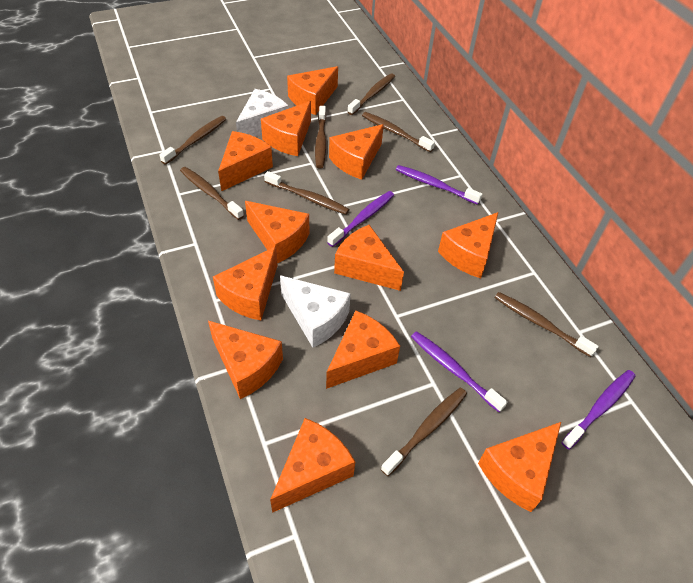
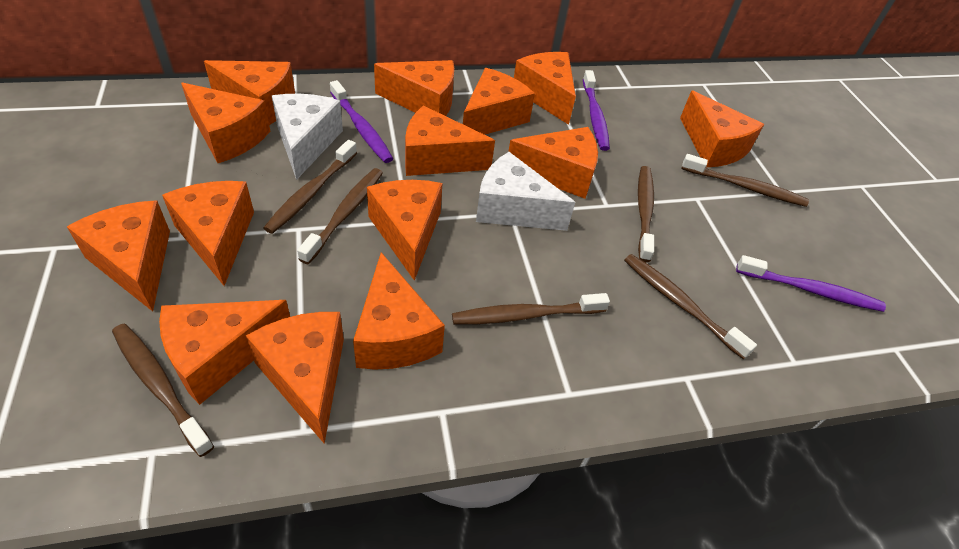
brown toothbrush: 8 -> 7
orange cheese: 12 -> 14
purple toothbrush: 4 -> 3

